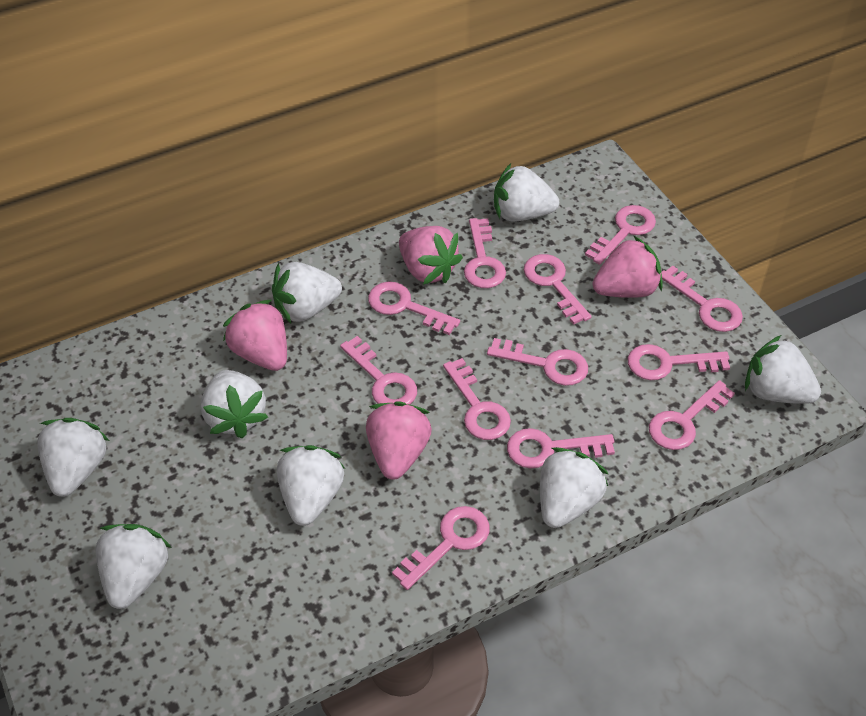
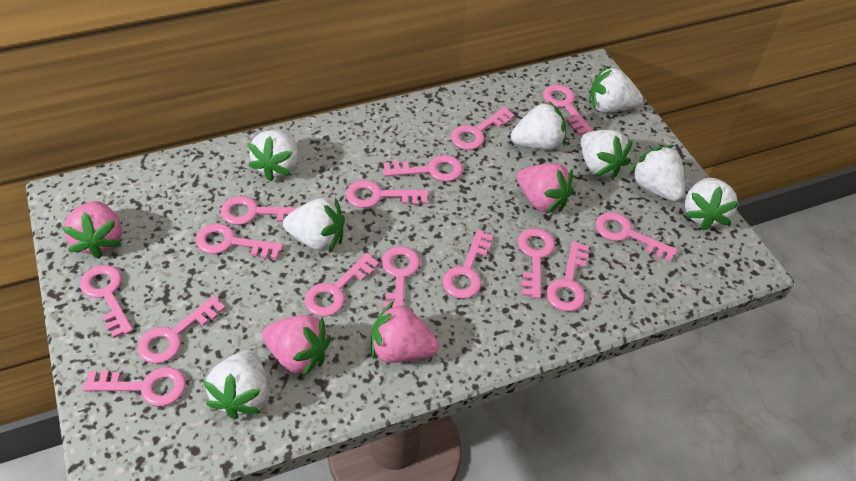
pink key: 12 -> 15

